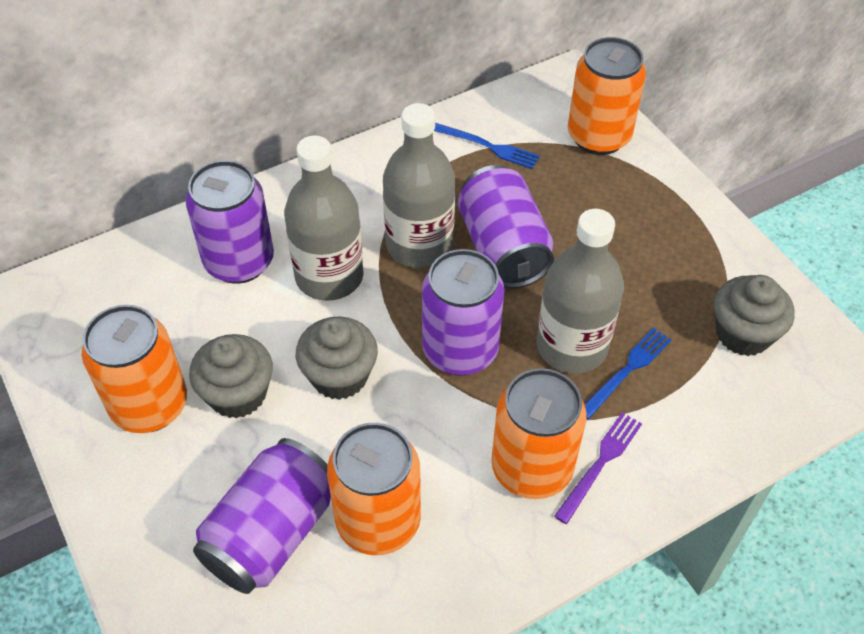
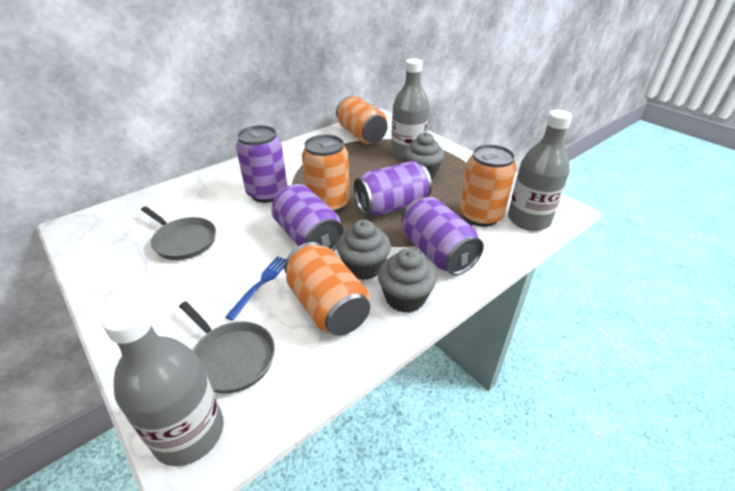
blue fork: 2 -> 1
grey pan: 0 -> 2
purple fork: 1 -> 0

